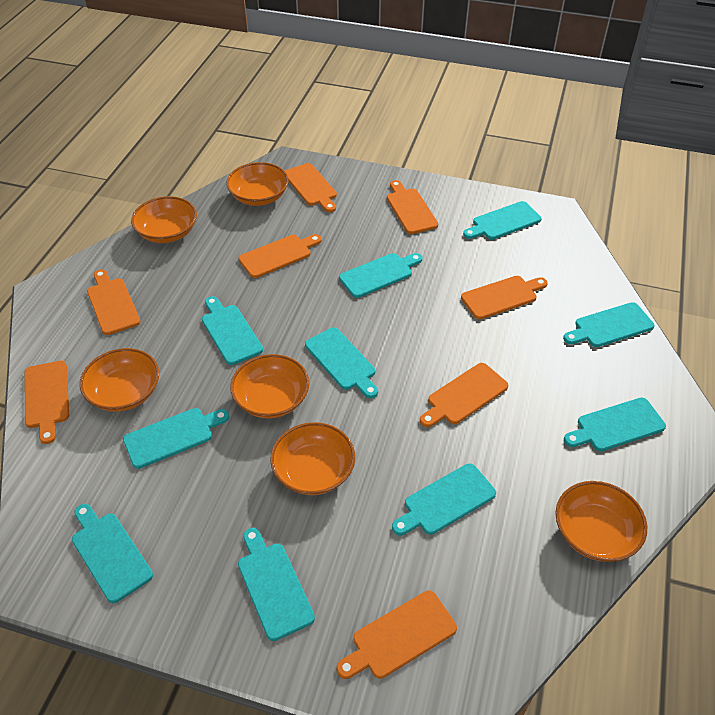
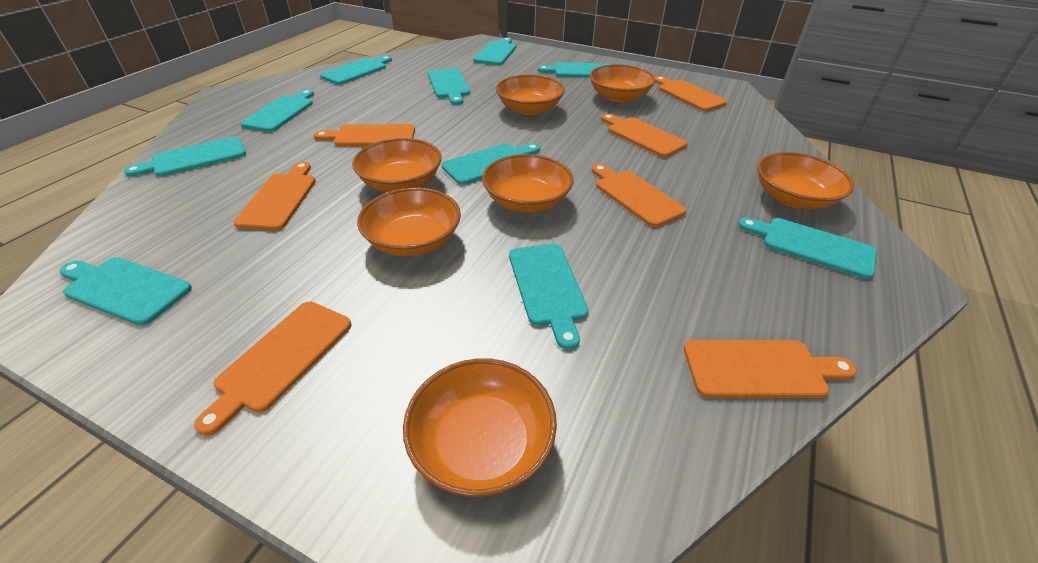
orange bowl: 6 -> 7
orange cutting board: 8 -> 7

